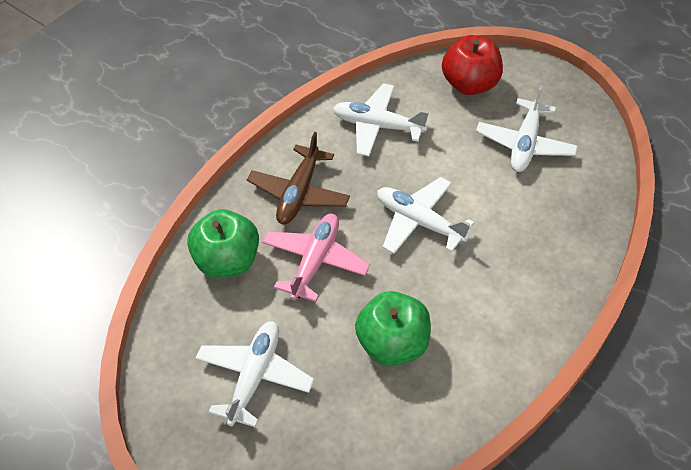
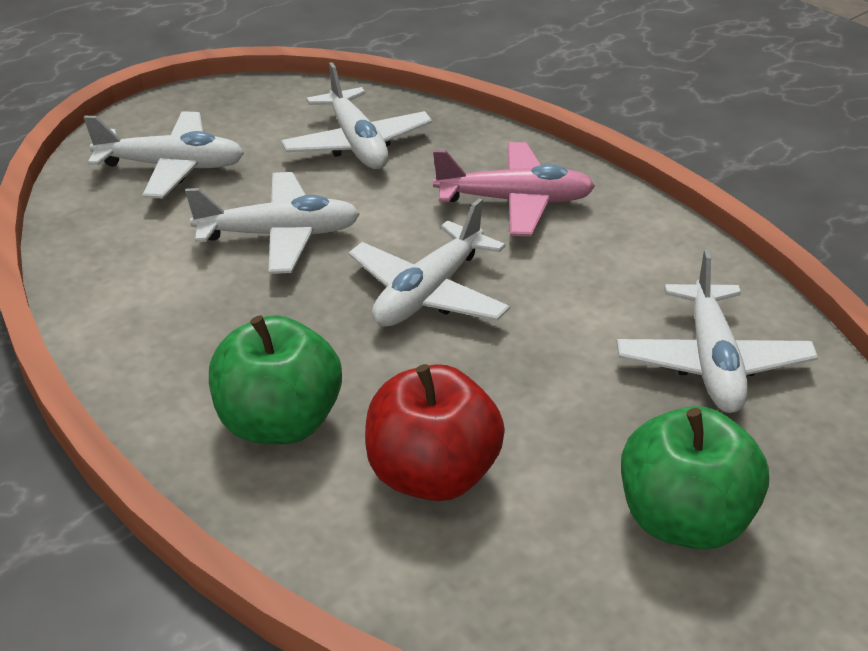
brown plane: 1 -> 0
white plane: 4 -> 5

